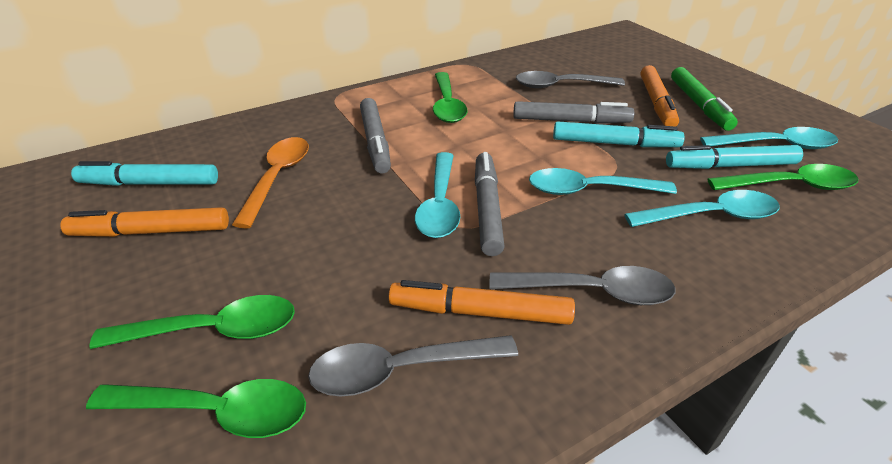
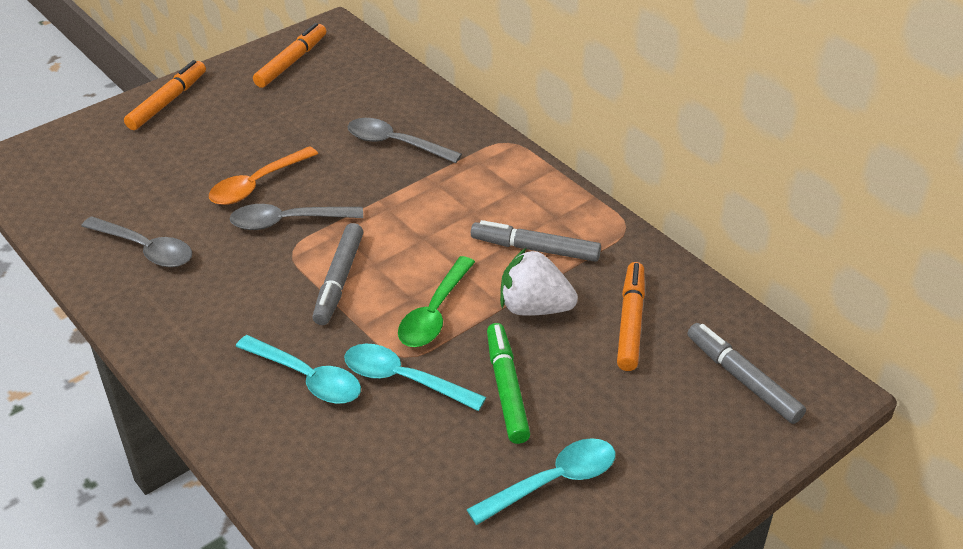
green spoon: 4 -> 1
turquoise marker: 3 -> 0
turquoise spoon: 4 -> 3
white strawberry: 0 -> 1

